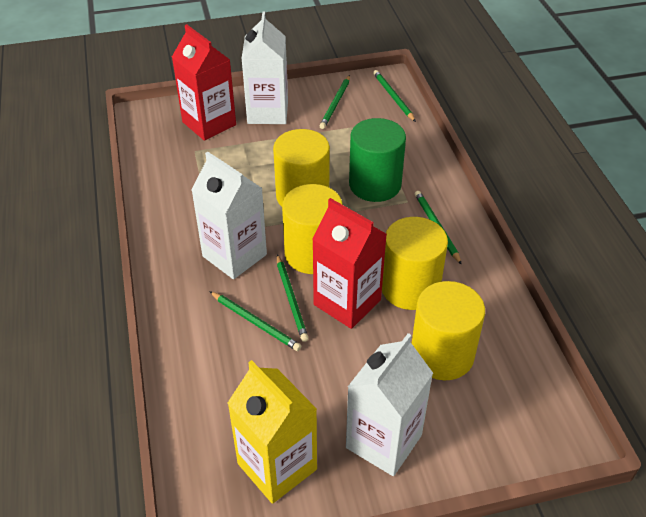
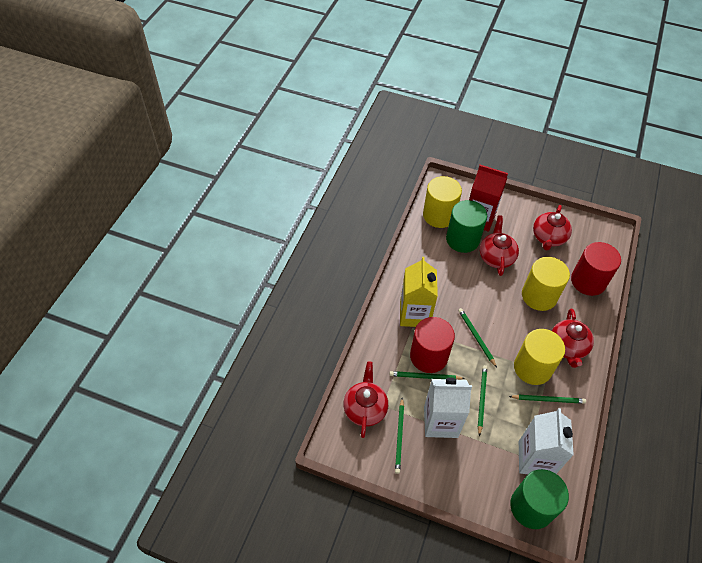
green cylinder: 1 -> 2
red carton: 2 -> 1
red cylinder: 0 -> 2
red teapot: 0 -> 4
white carton: 3 -> 2
yellow cylinder: 4 -> 3

